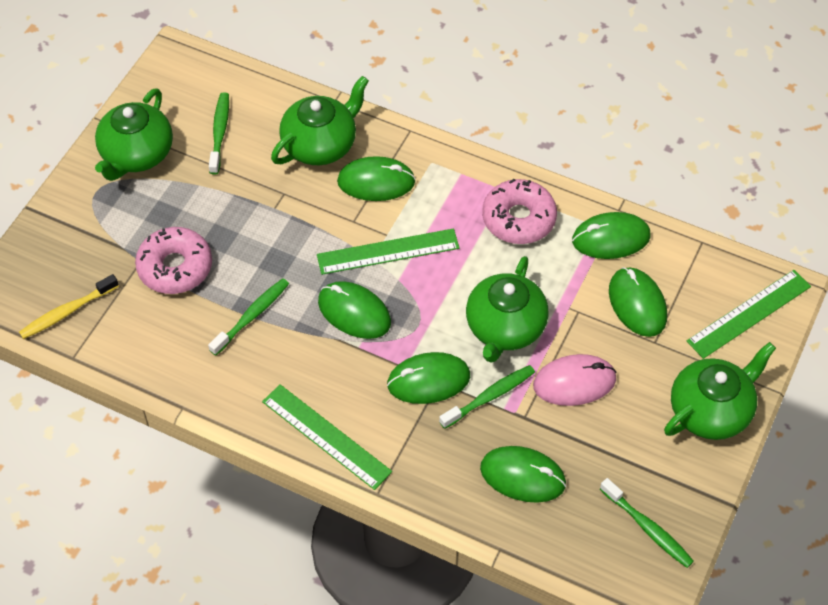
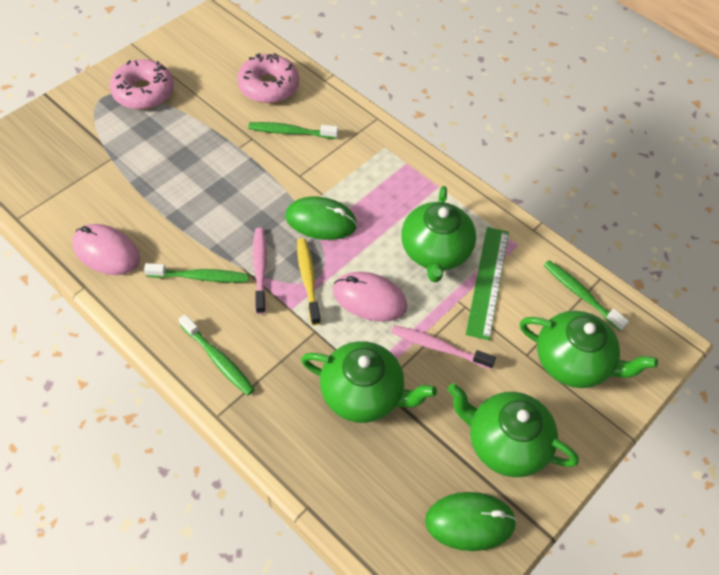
green mouse: 6 -> 2
green ruler: 3 -> 1
pink mouse: 1 -> 2
pink toothbrush: 0 -> 2

